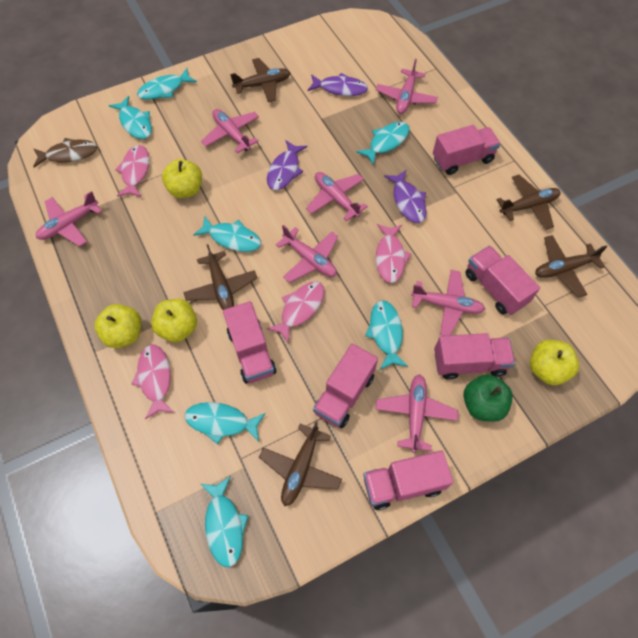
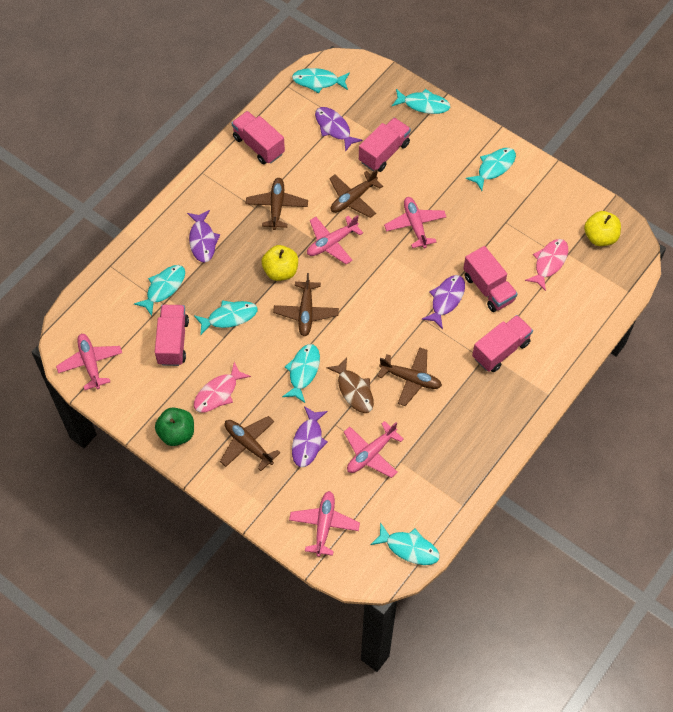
pink fish: 4 -> 2
pink plane: 7 -> 5
pink truck: 6 -> 5
purple fish: 3 -> 4
yellow apple: 4 -> 2

